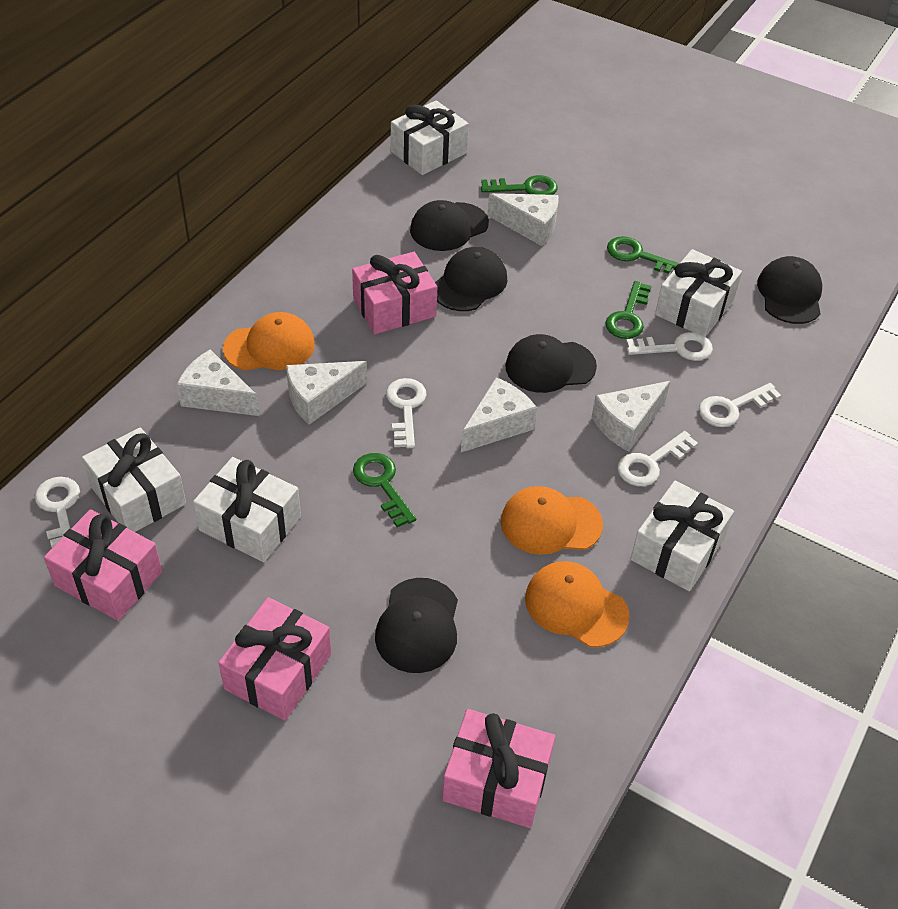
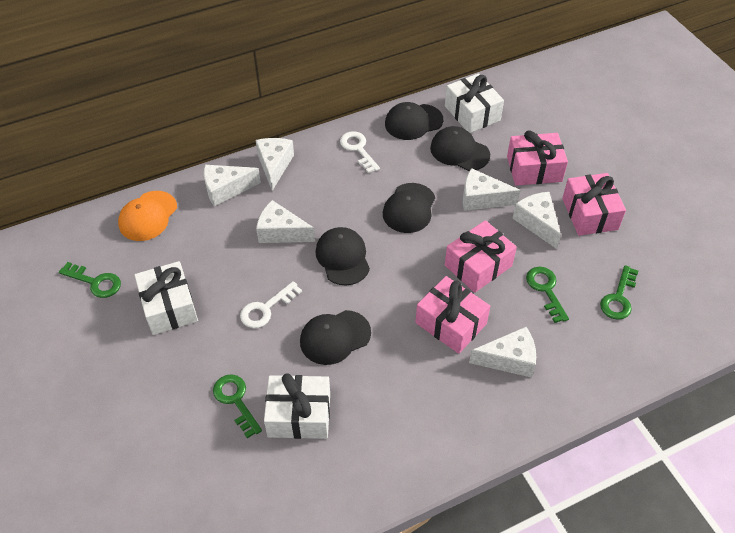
orange cap: 3 -> 1
white cheese: 5 -> 6
white gift: 5 -> 3
white key: 5 -> 2

